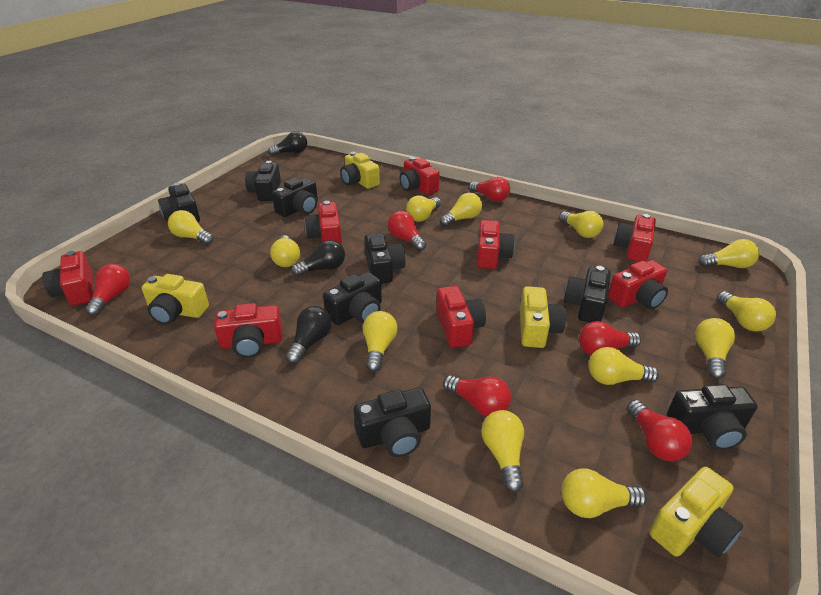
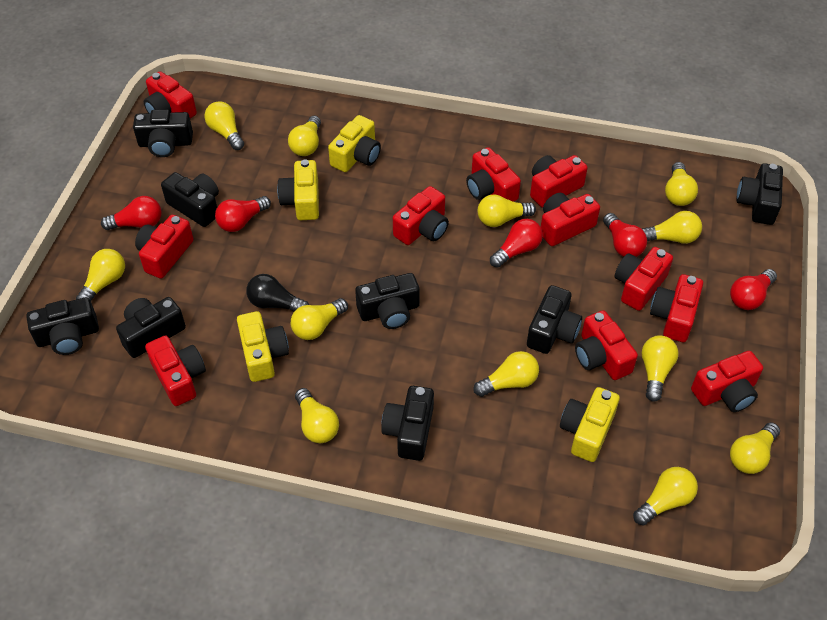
black light bulb: 3 -> 1
red camera: 8 -> 11
red light bulb: 6 -> 5

